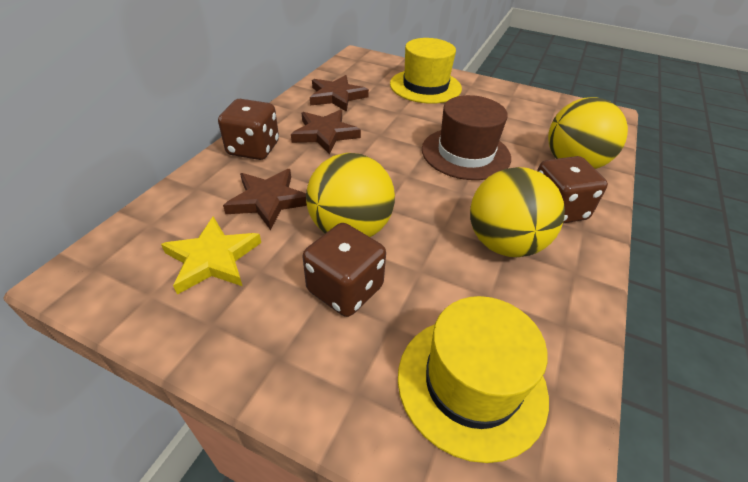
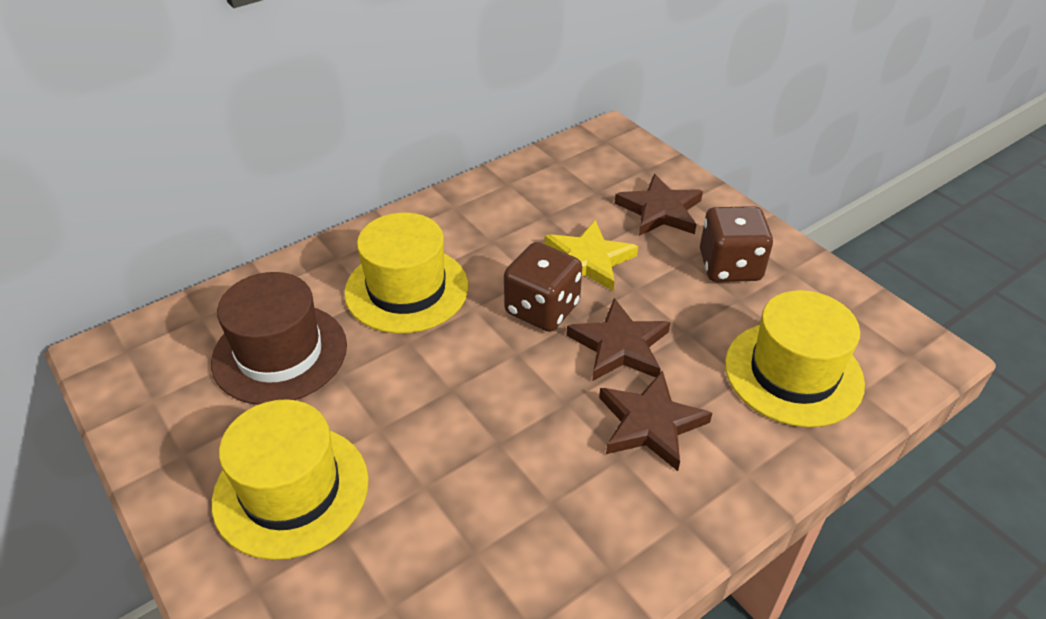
brown dice: 3 -> 2
yellow ball: 3 -> 0
yellow hat: 2 -> 3

